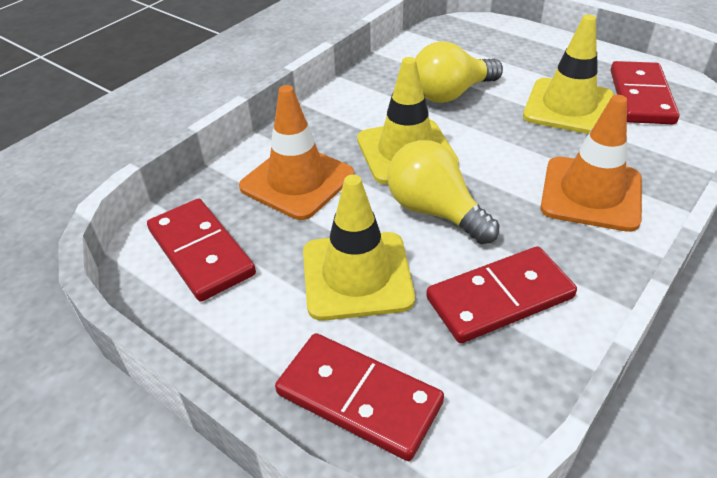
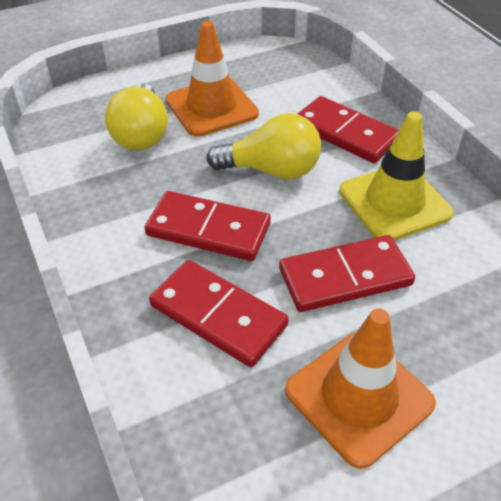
yellow traffic cone: 3 -> 1

